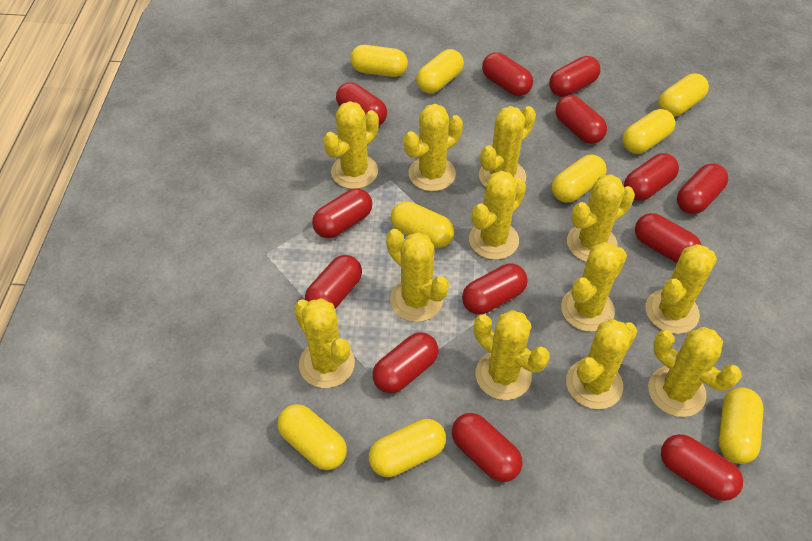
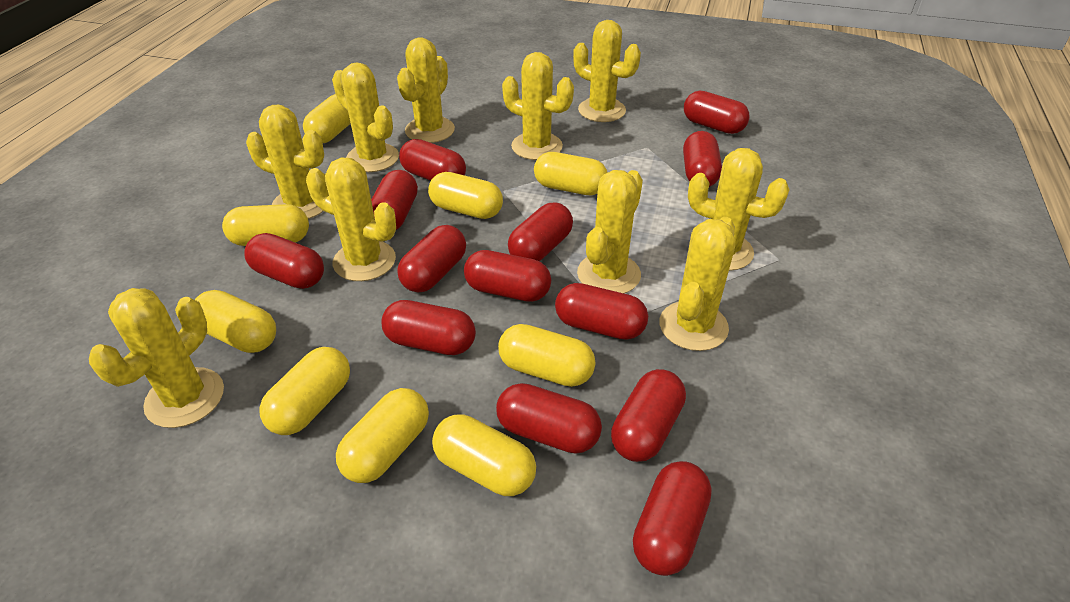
yellow cactus: 12 -> 10

